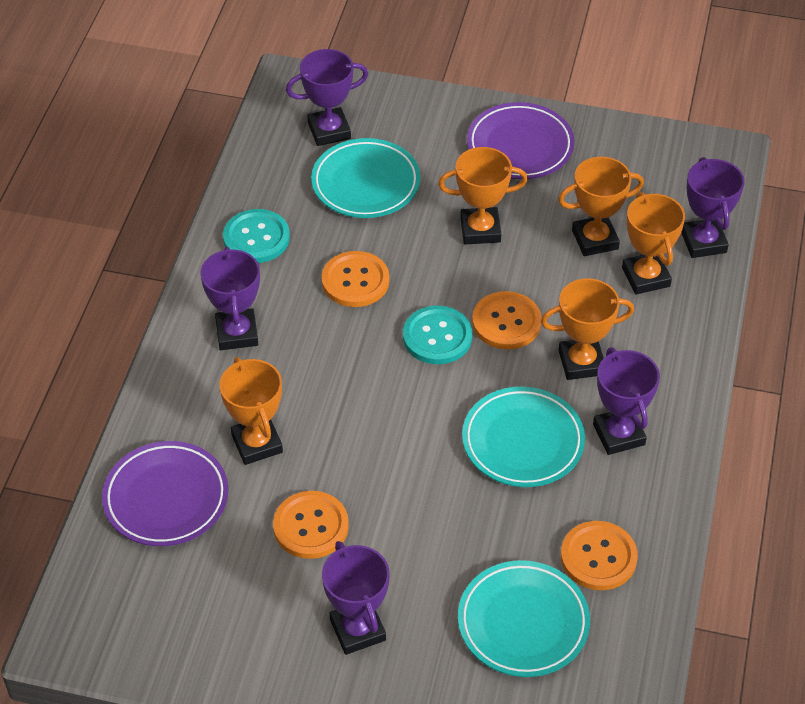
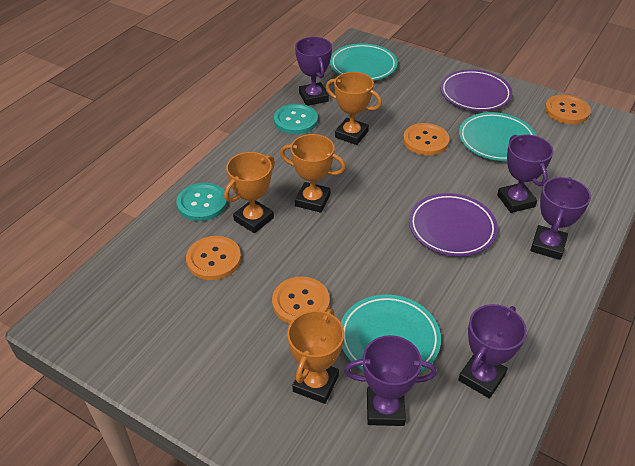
orange trophy: 5 -> 4

